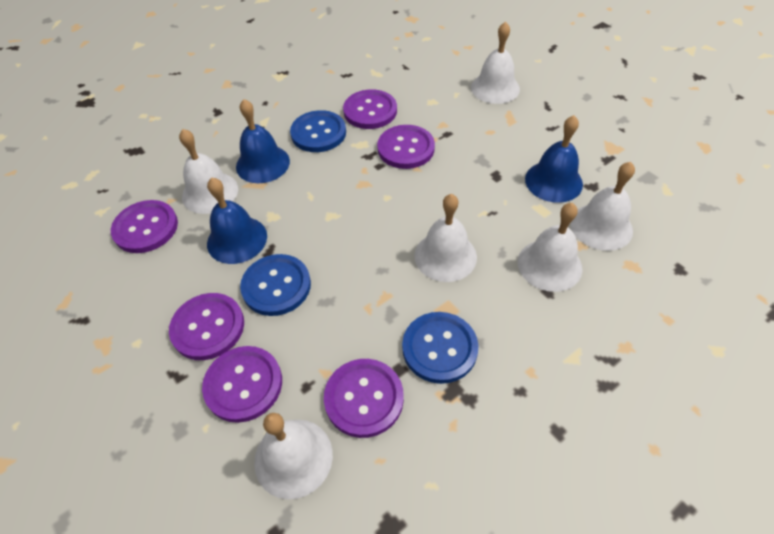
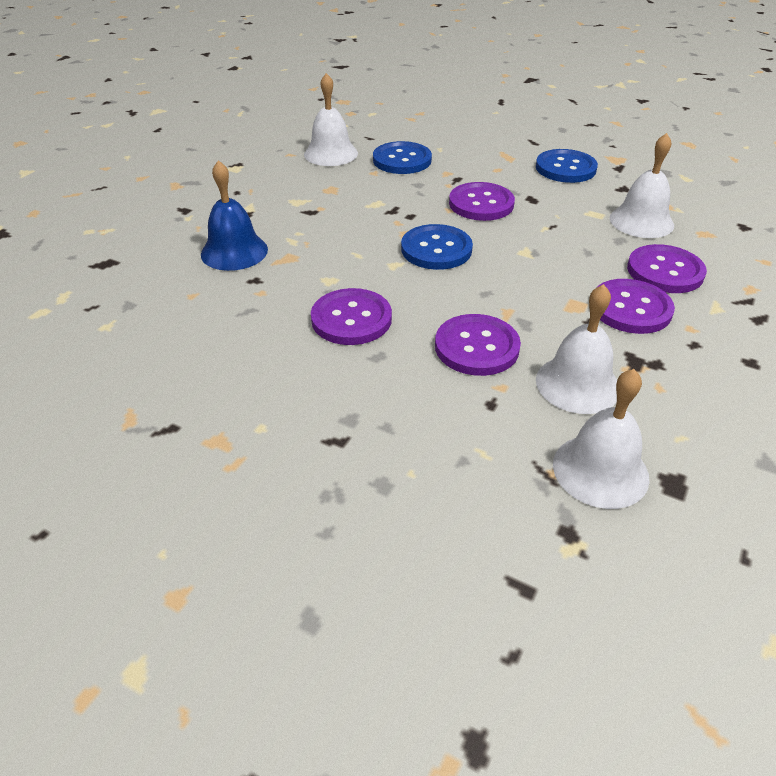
blue bell: 3 -> 1
purple button: 6 -> 5
white bell: 6 -> 4

